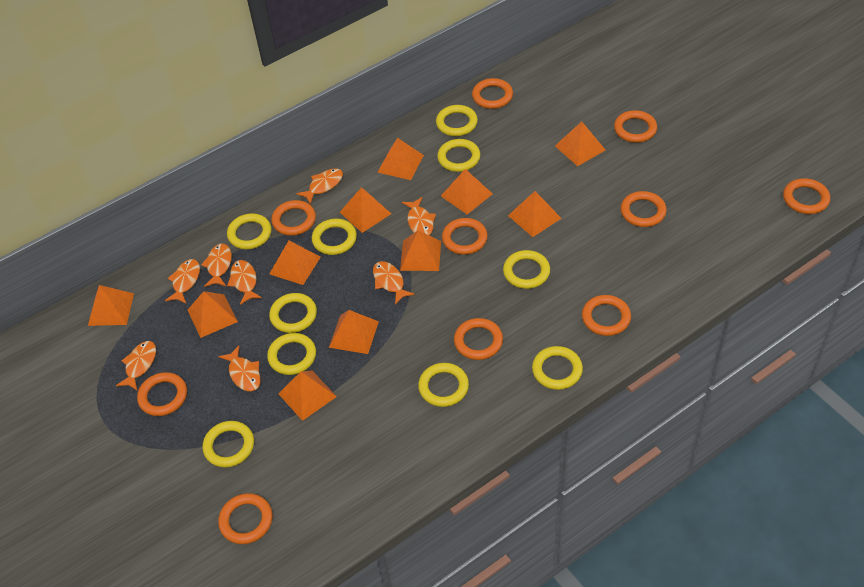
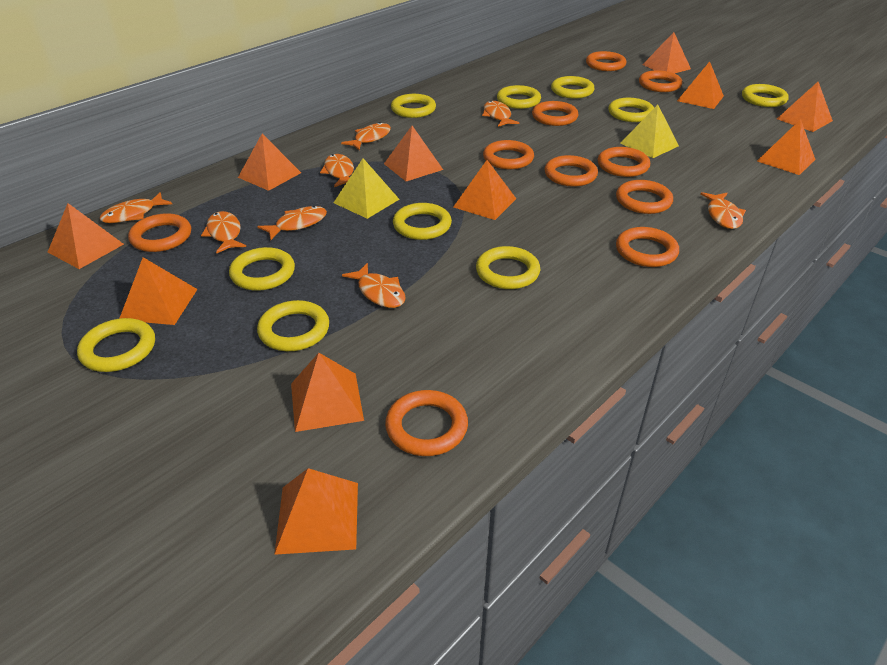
yellow pyramid: 0 -> 2

